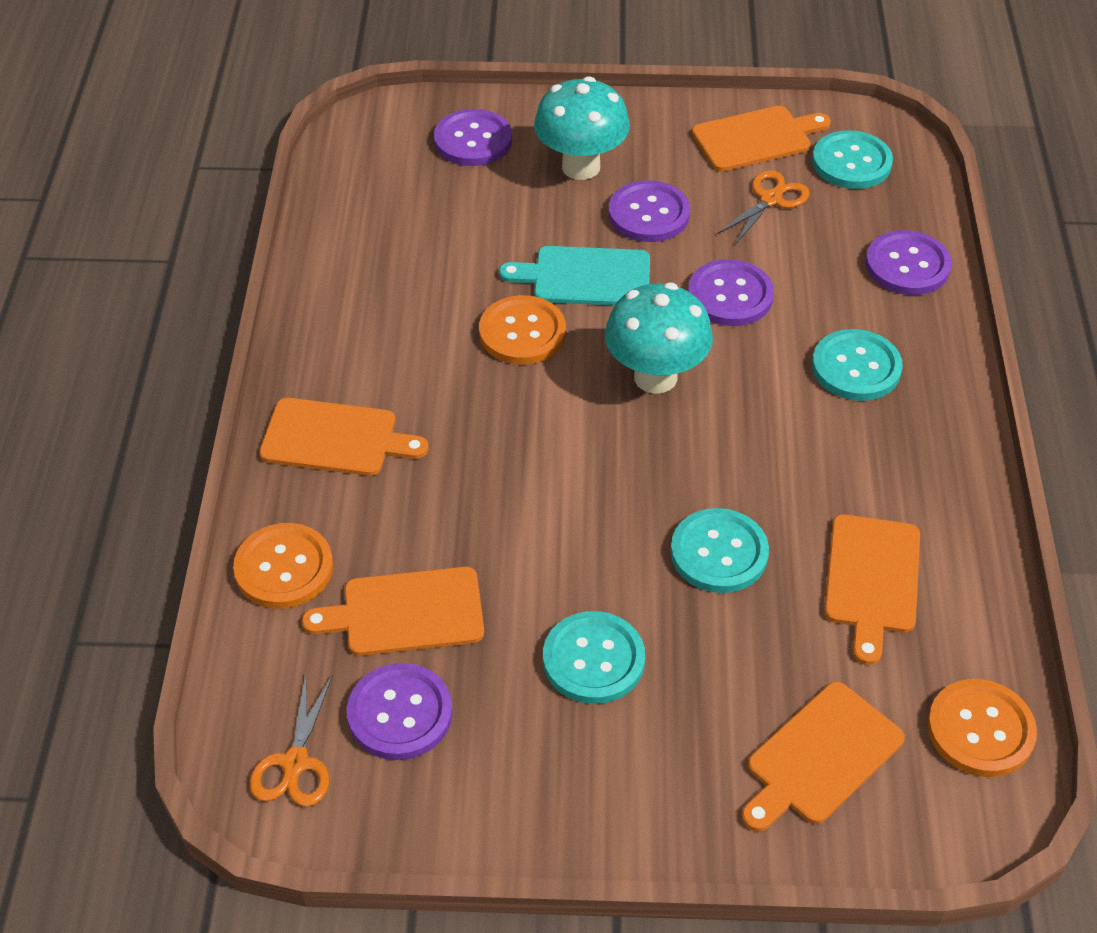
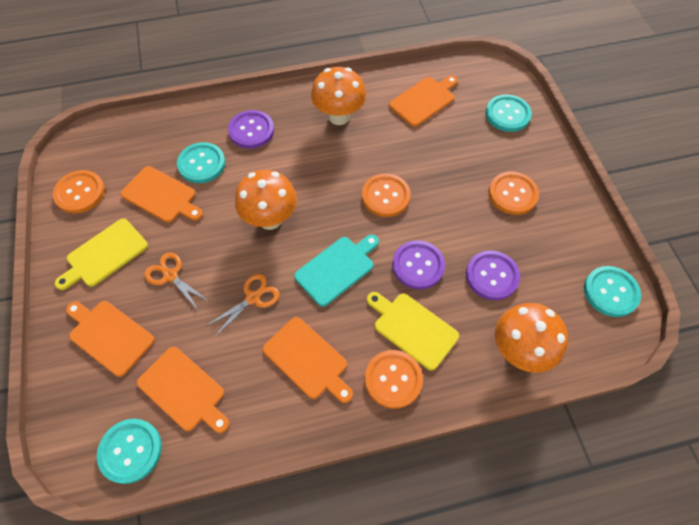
orange button: 3 -> 4
orange mushroom: 0 -> 3
purple button: 5 -> 3
turquoise mushroom: 2 -> 0
yellow cutting board: 0 -> 2

